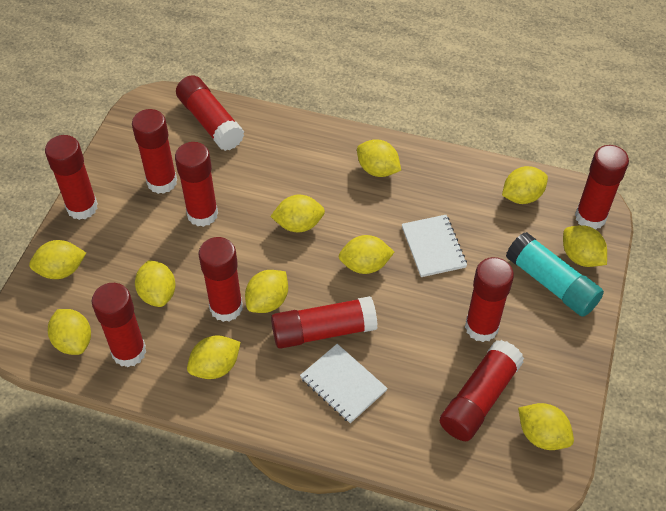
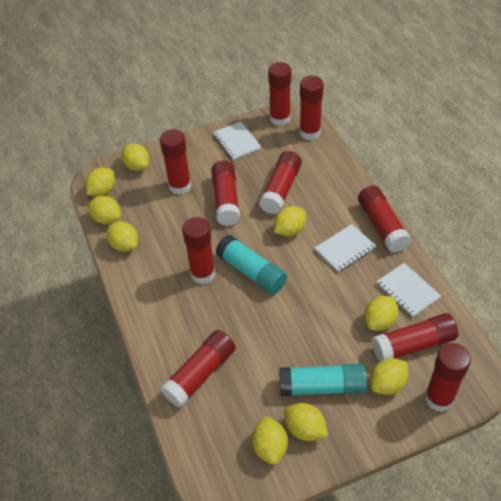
turquoise glue stick: 1 -> 2
white notebook: 2 -> 3
yellow lemon: 11 -> 9

